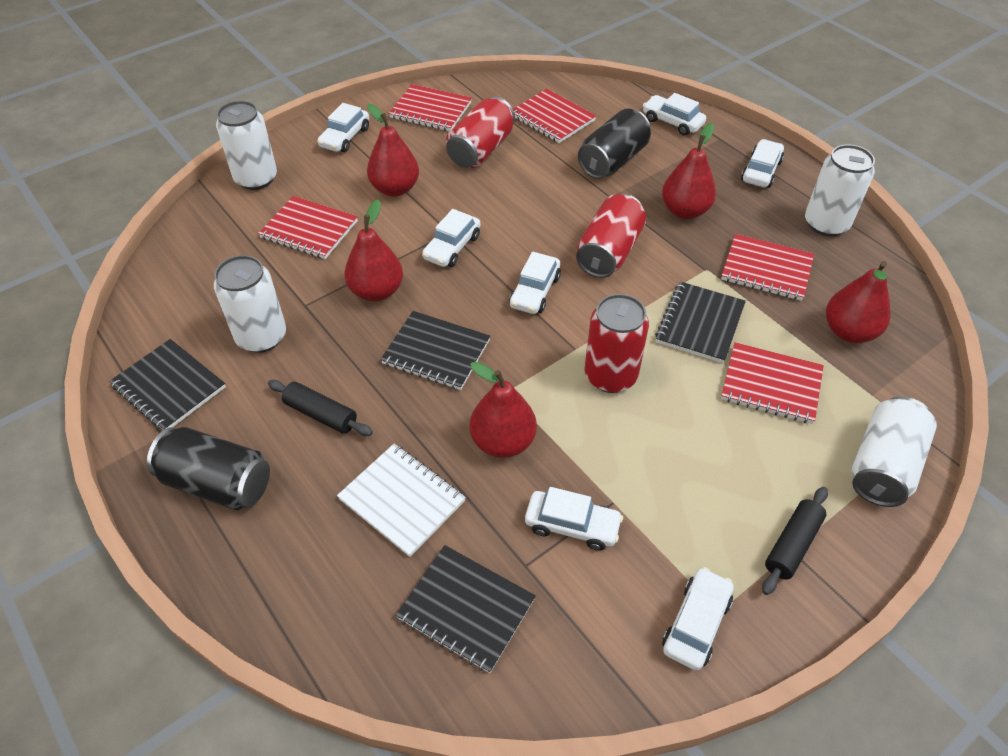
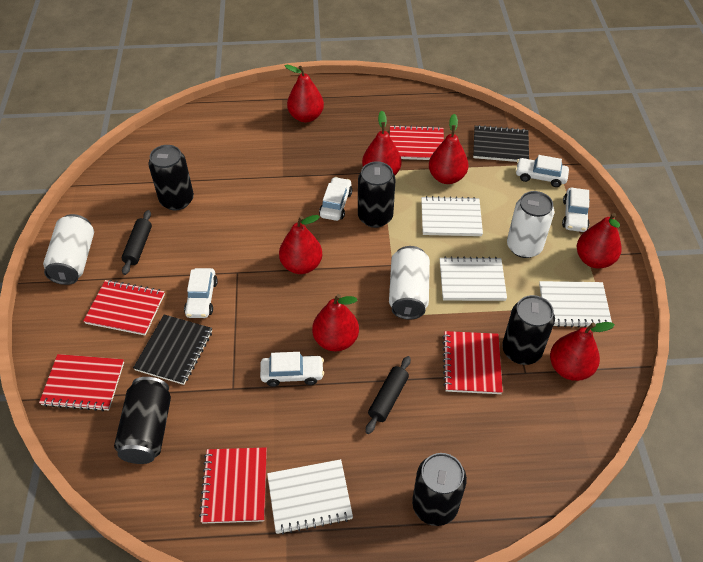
black can: 2 -> 5
black notebook: 4 -> 2
red can: 3 -> 0
red pear: 5 -> 7
white can: 4 -> 3
white car: 7 -> 5
white notebook: 1 -> 4

